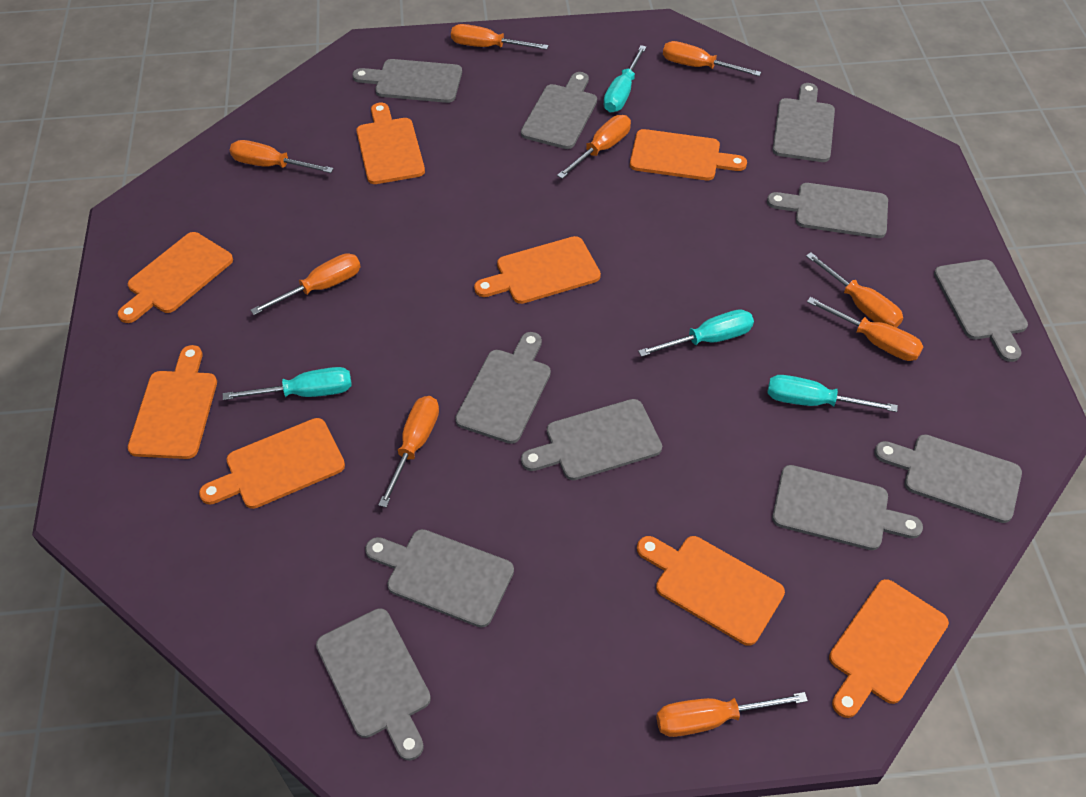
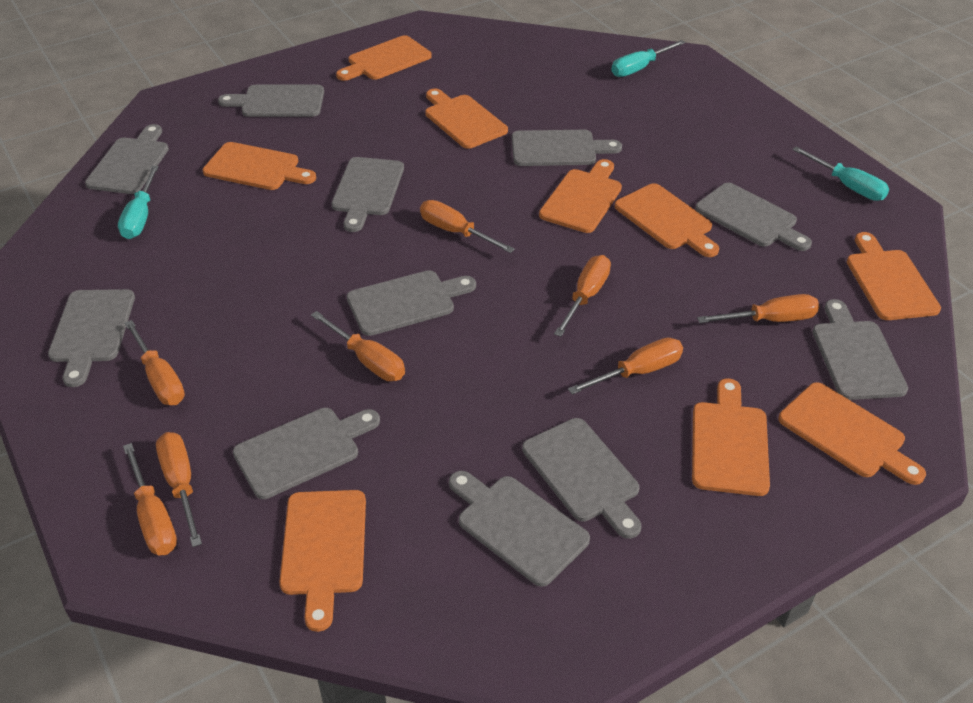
orange cutting board: 8 -> 9
orange screwdriver: 9 -> 8
turquoise screwdriver: 4 -> 3

